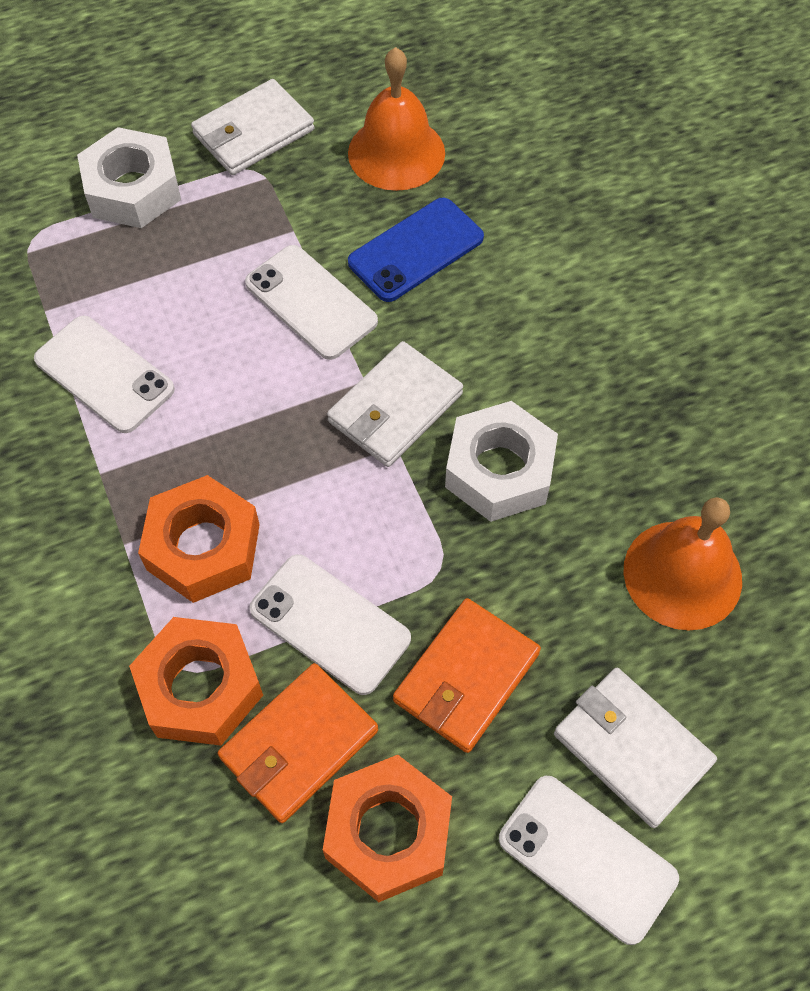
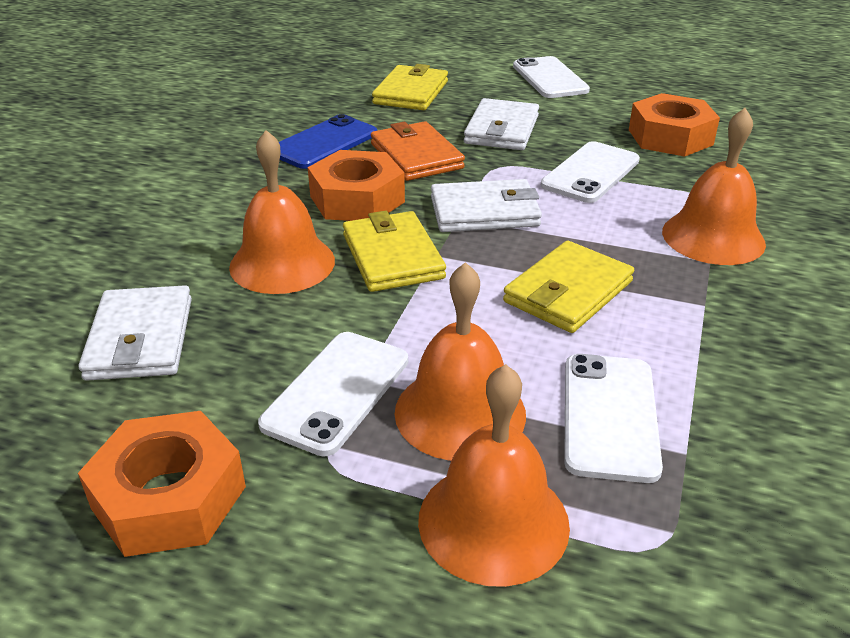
orange bell: 2 -> 4
orange wallet: 2 -> 1
white nut: 2 -> 0
yellow wallet: 0 -> 3

